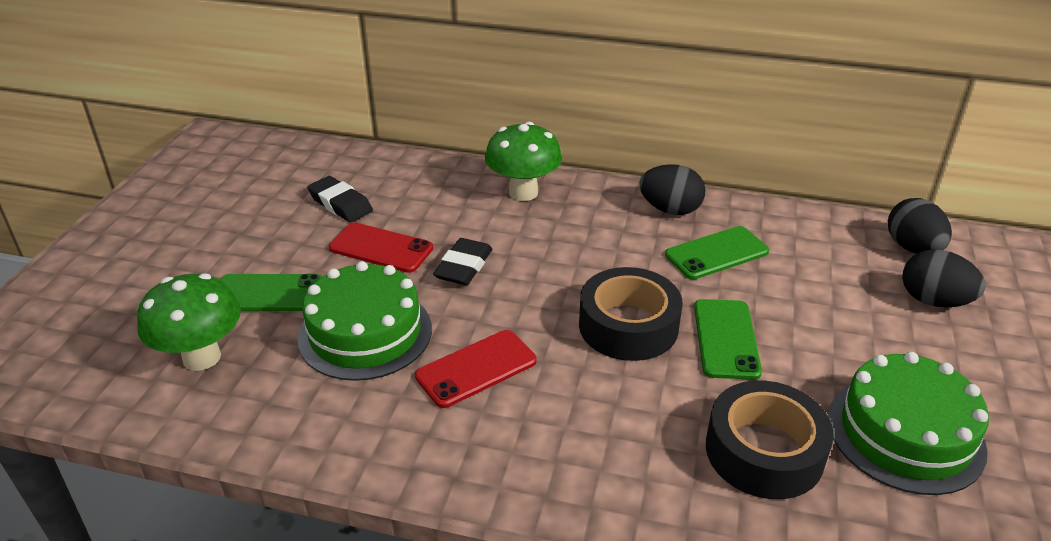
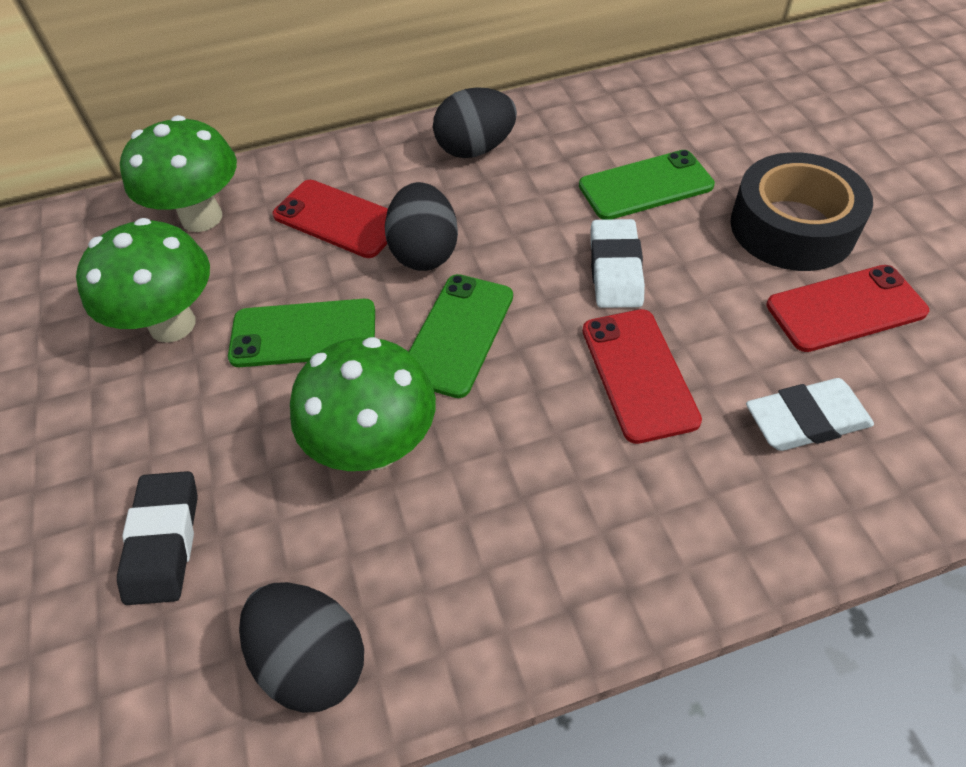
black eraser: 2 -> 1
black tape: 2 -> 1
green cake: 2 -> 0
green mushroom: 2 -> 3
red phone: 2 -> 3
white eraser: 0 -> 2

